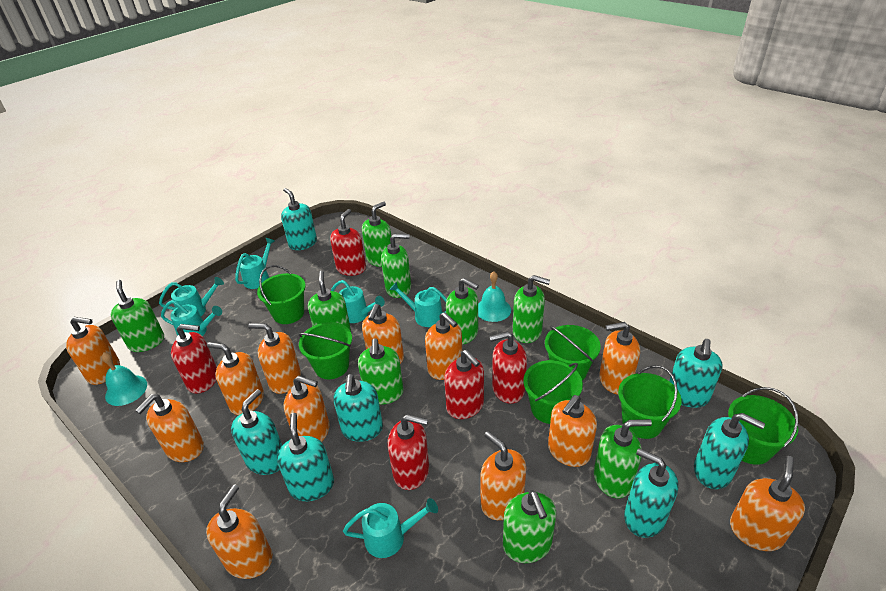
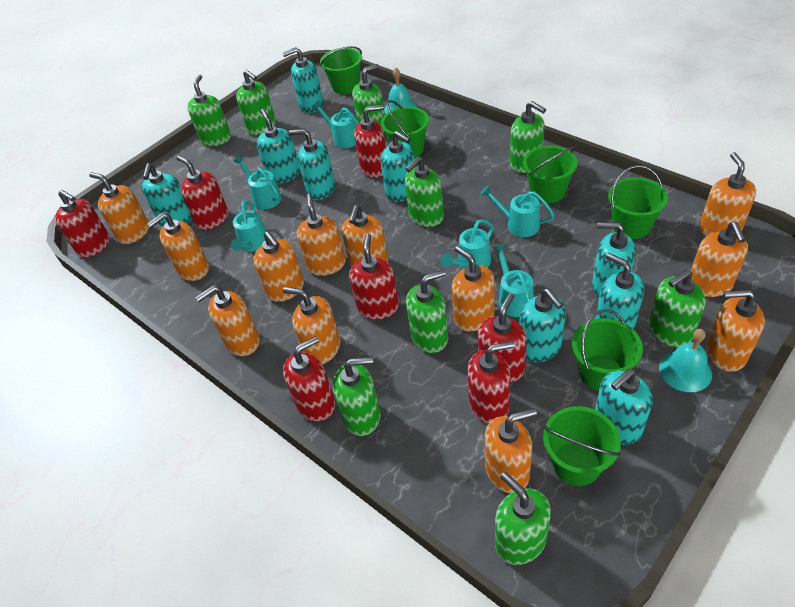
red soap dispenser: 5 -> 7
turquoise soap dispenser: 7 -> 9

